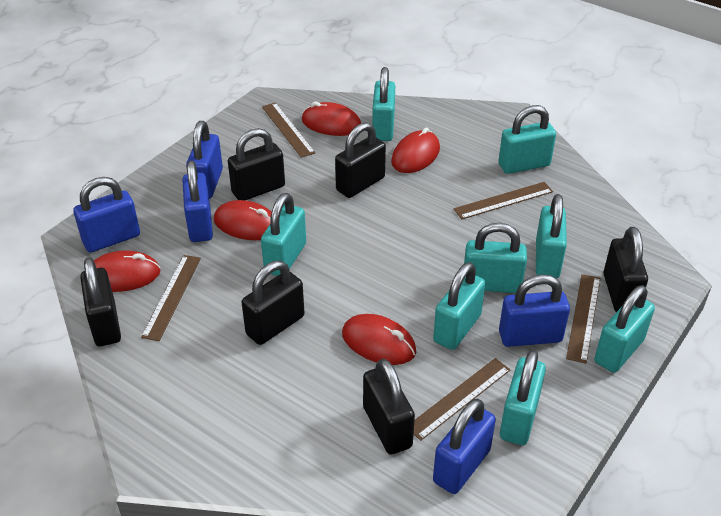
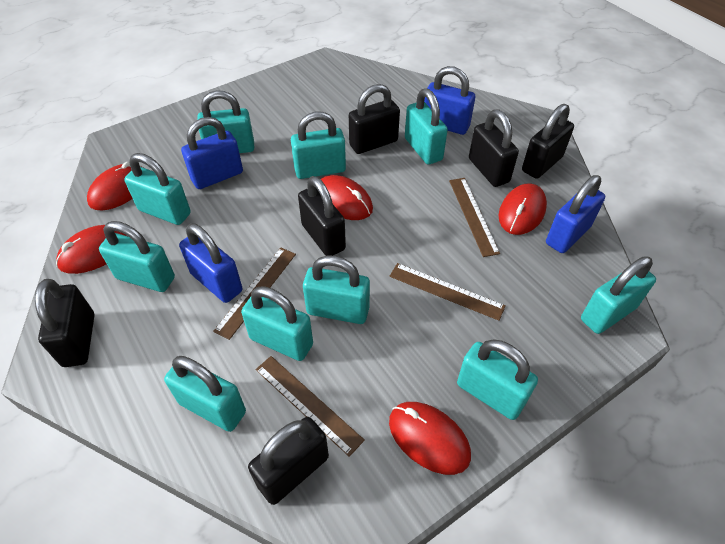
blue padlock: 5 -> 4
brown ruler: 5 -> 4
turquoise padlock: 8 -> 10

